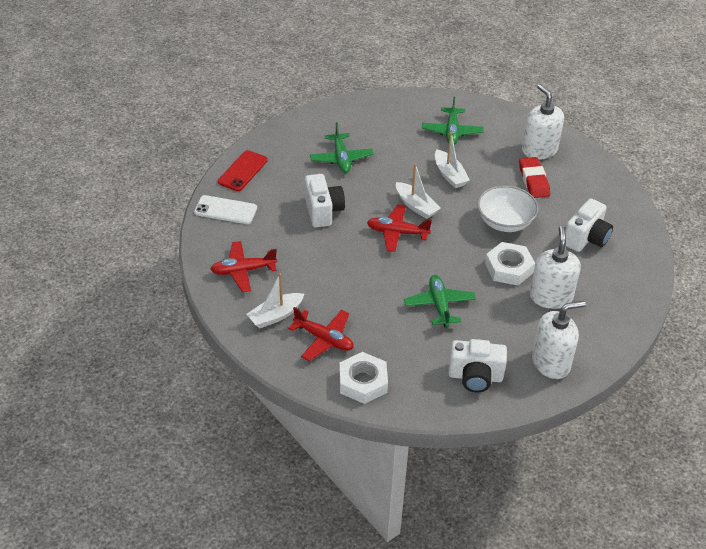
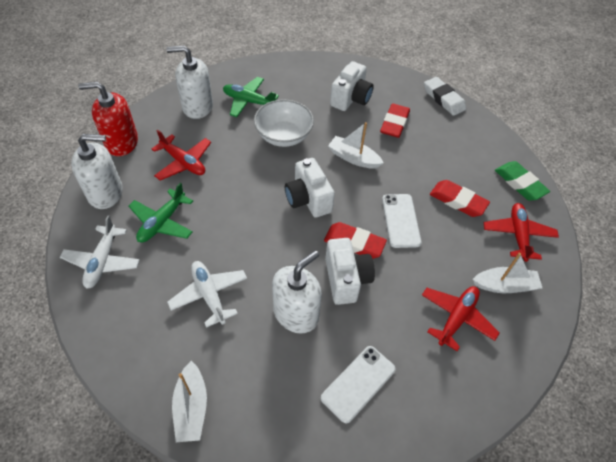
green eraser: 0 -> 1
green plane: 3 -> 2
red eraser: 1 -> 3
red phone: 1 -> 0
red soap dispenser: 0 -> 1
white eraser: 0 -> 1
white nut: 2 -> 0
white phone: 1 -> 2
white plane: 0 -> 2

